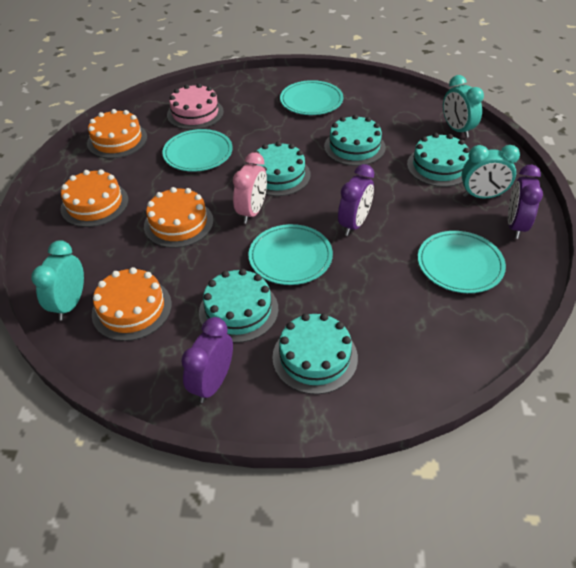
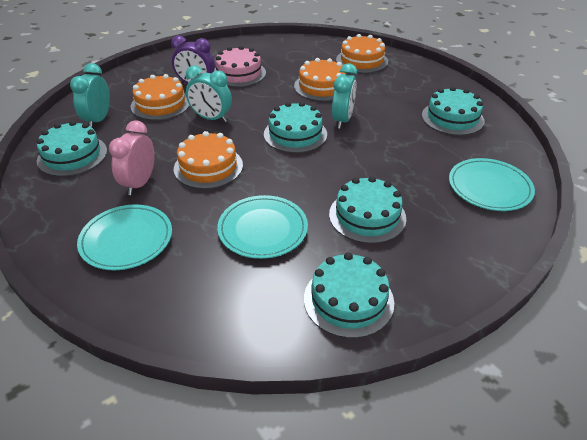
purple clock: 3 -> 1
turquoise plate: 4 -> 3

